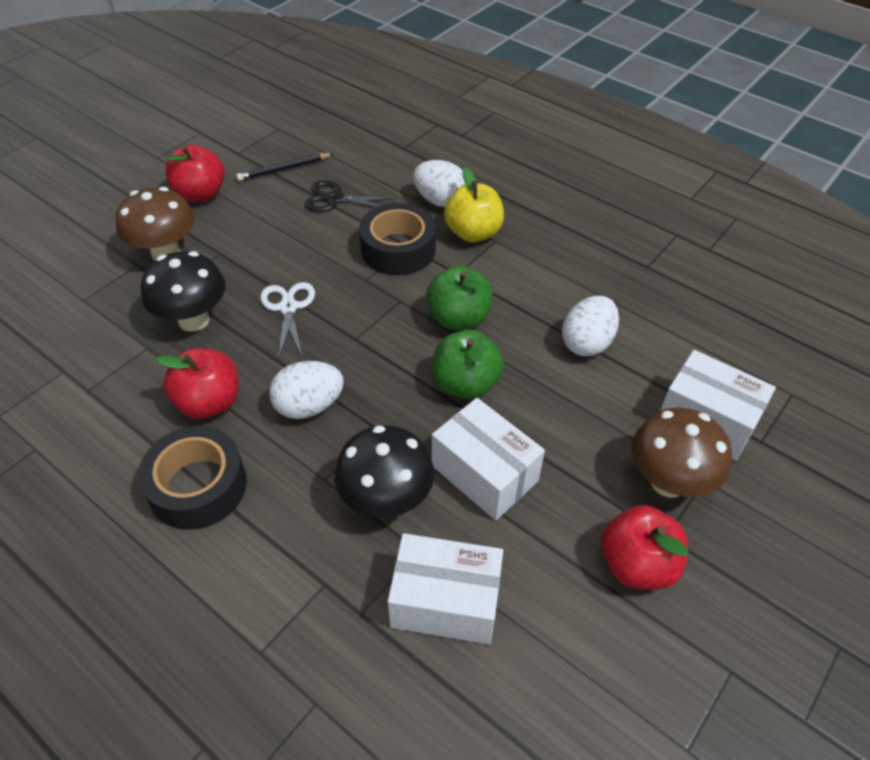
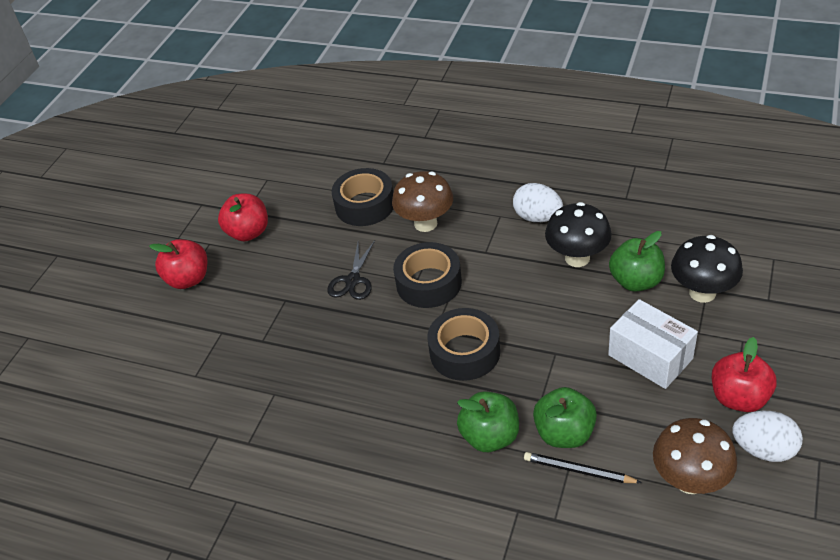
black tape: 2 -> 3
green apple: 2 -> 3
white box: 3 -> 1
white egg: 3 -> 2
white scissors: 1 -> 0
yellow apple: 1 -> 0

